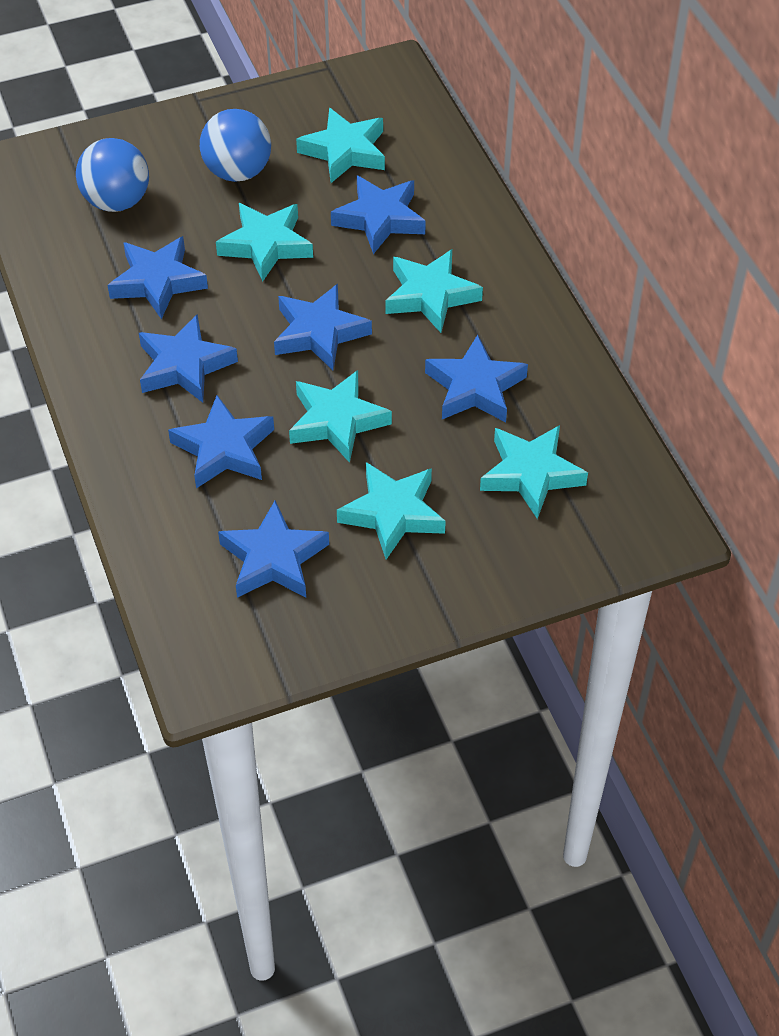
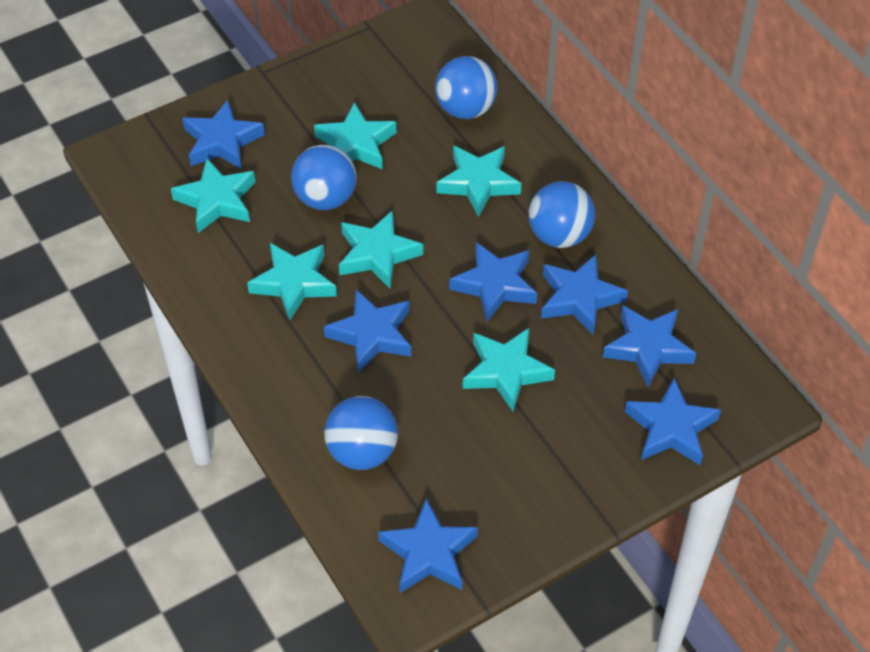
blue ball: 2 -> 4

